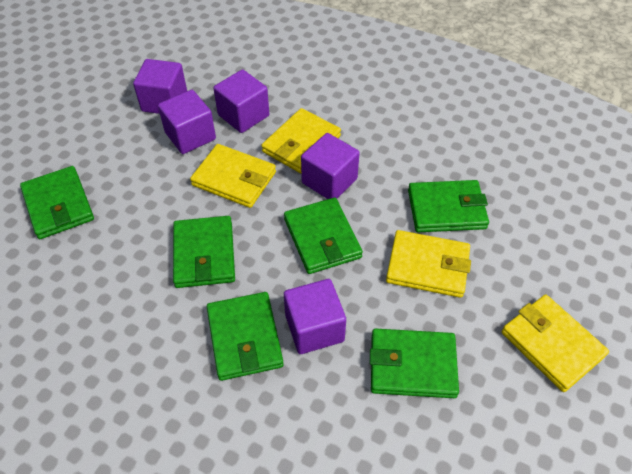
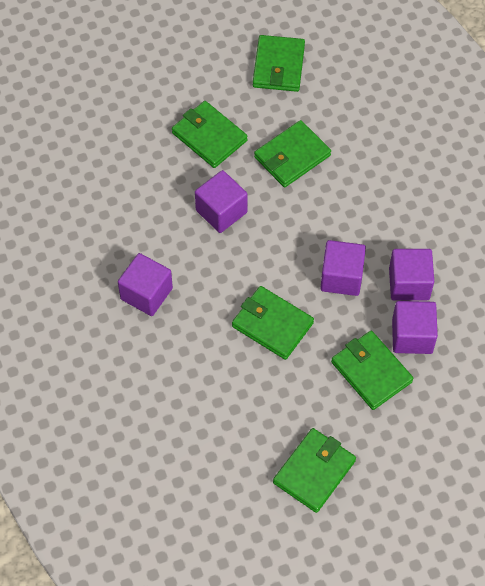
yellow wallet: 4 -> 0

